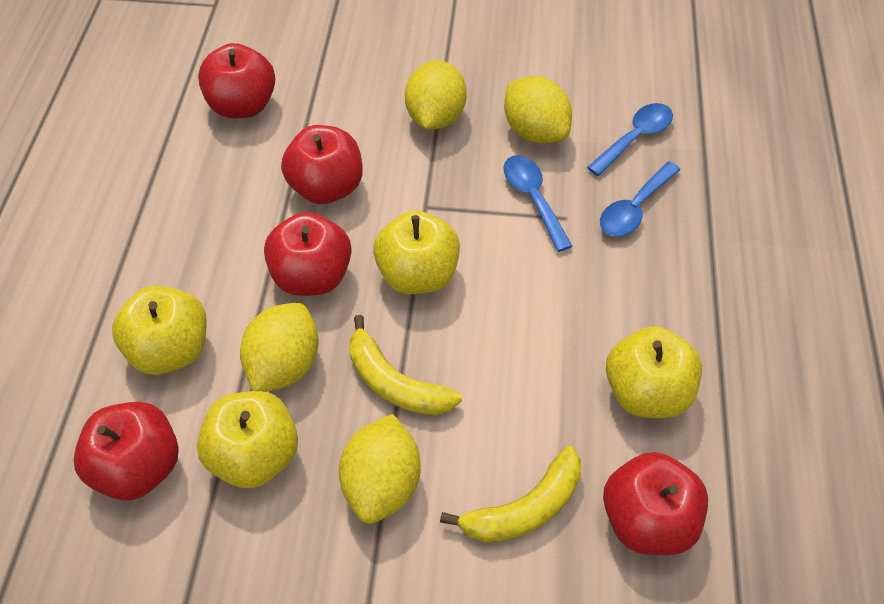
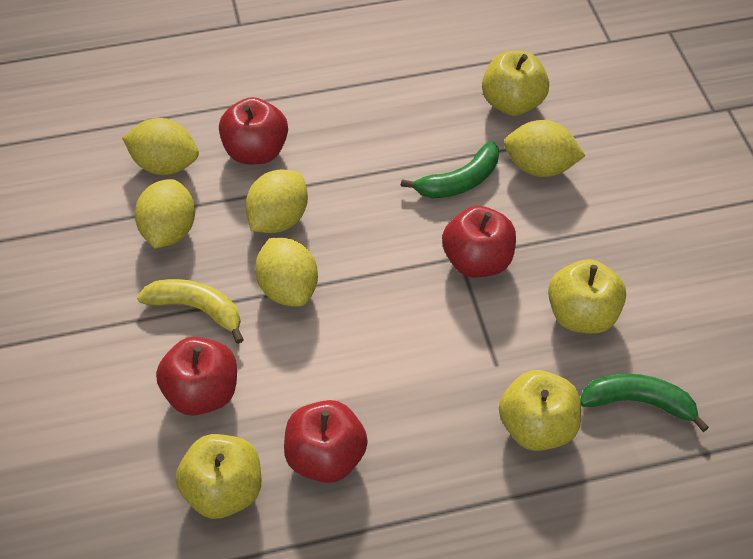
blue spoon: 3 -> 0
green banana: 0 -> 2
red apple: 5 -> 4
yellow banana: 2 -> 1
yellow lemon: 4 -> 5

